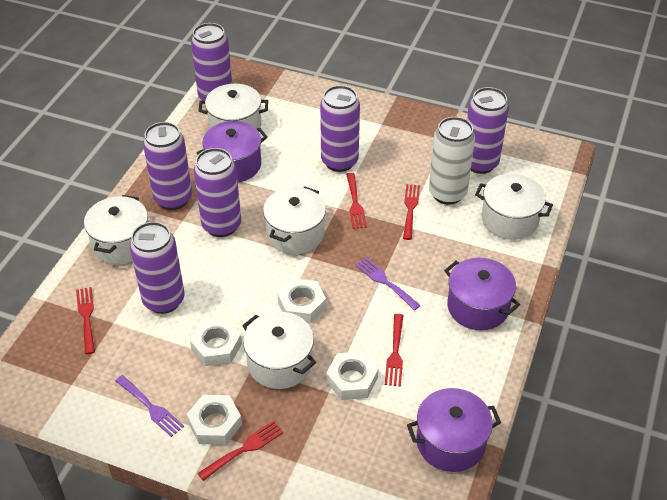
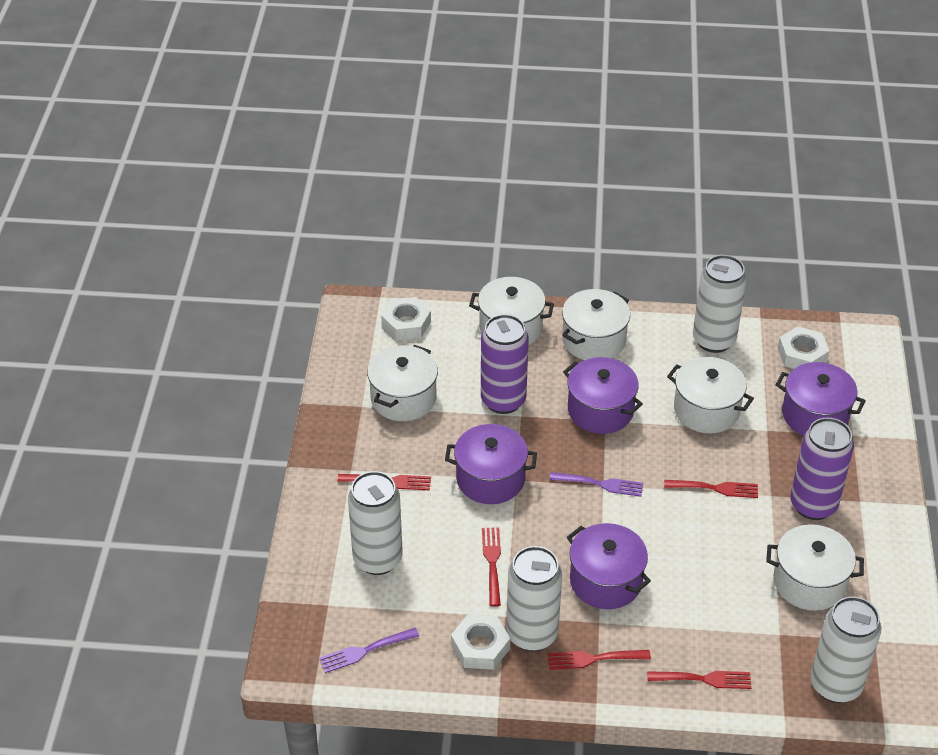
purple can: 6 -> 2
purple pot: 3 -> 4
white can: 1 -> 4
white nut: 4 -> 3

